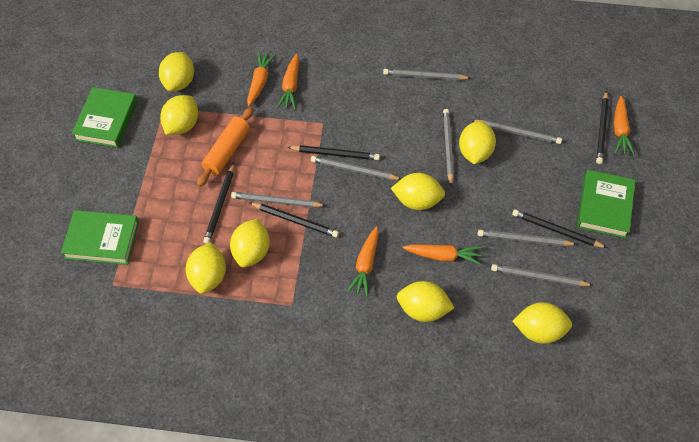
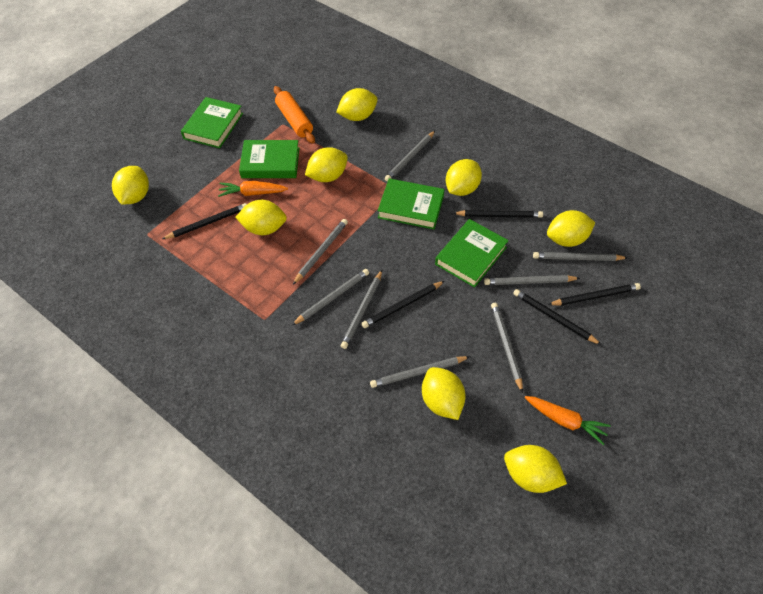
green book: 3 -> 4
grey pencil: 7 -> 8
orange carrot: 5 -> 2

